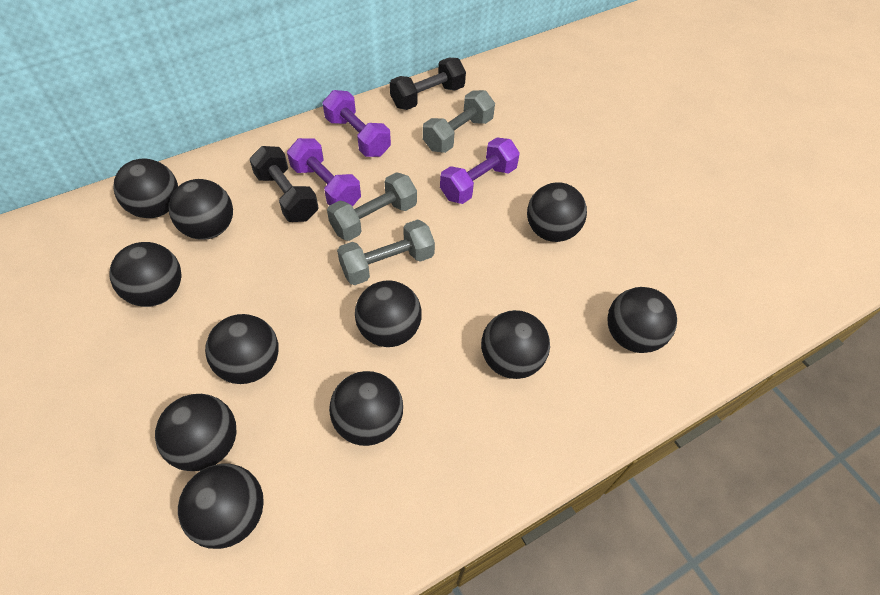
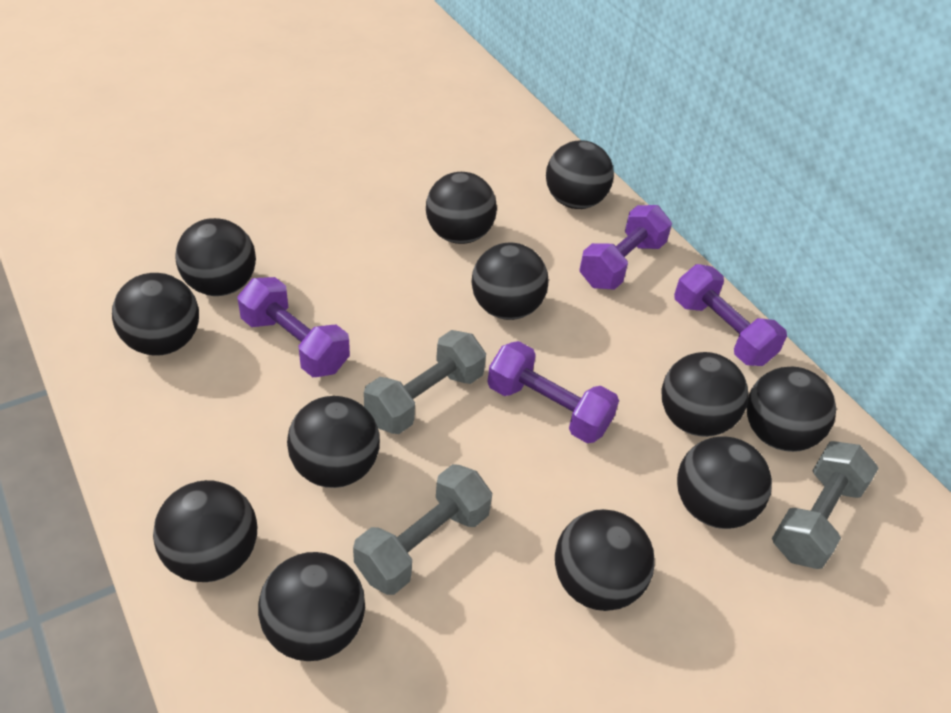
black ball: 11 -> 12
black dumbbell: 2 -> 0
purple dumbbell: 3 -> 4

